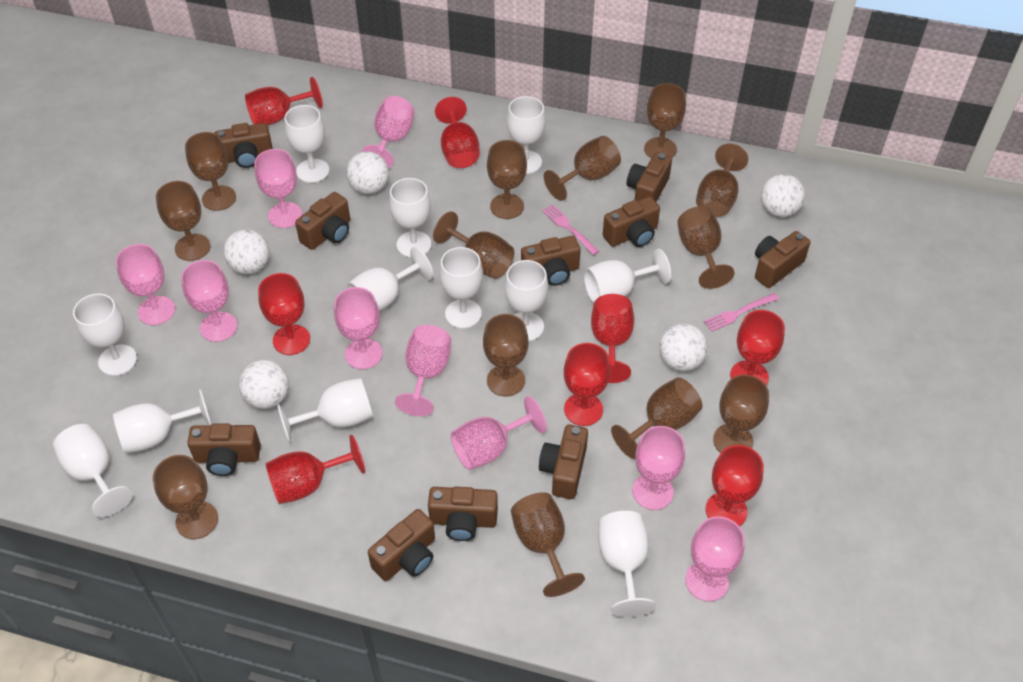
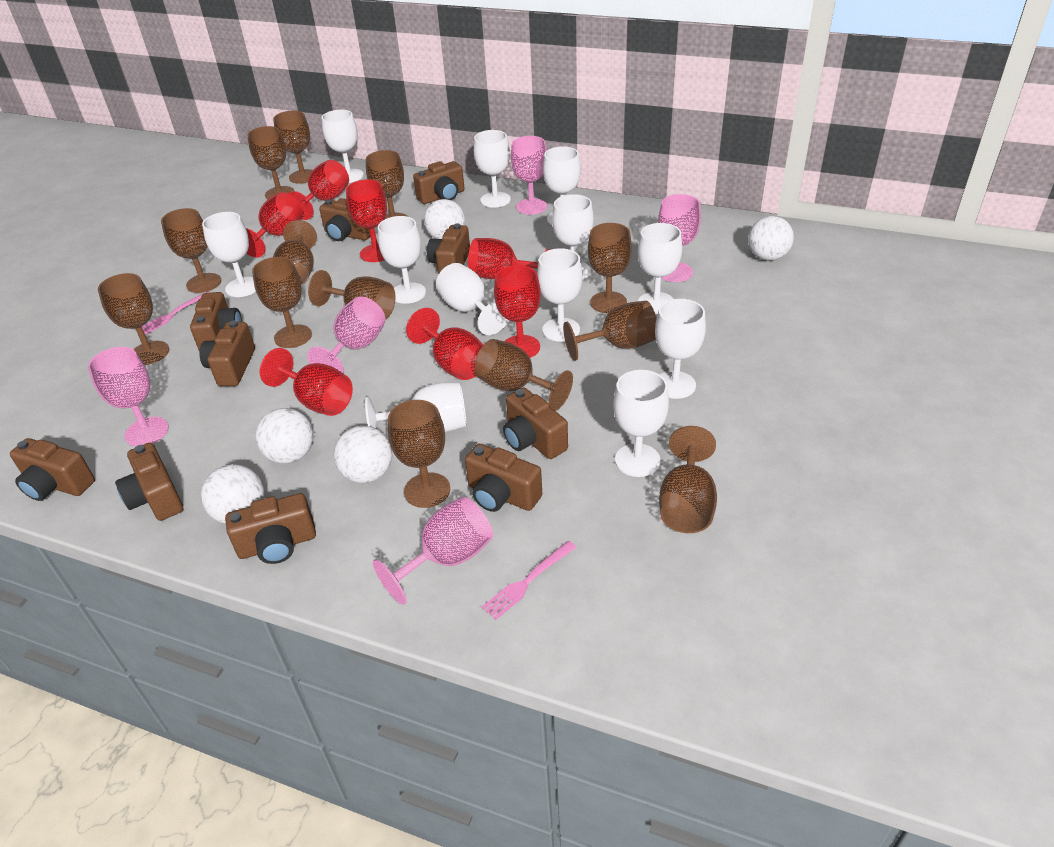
pink goblet: 9 -> 5
red goblet: 8 -> 7

